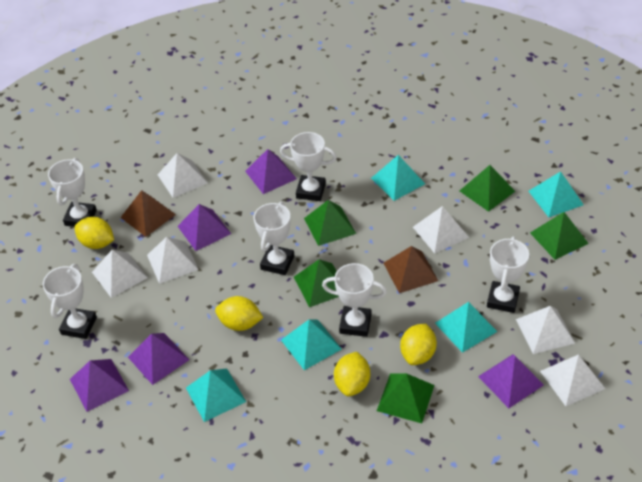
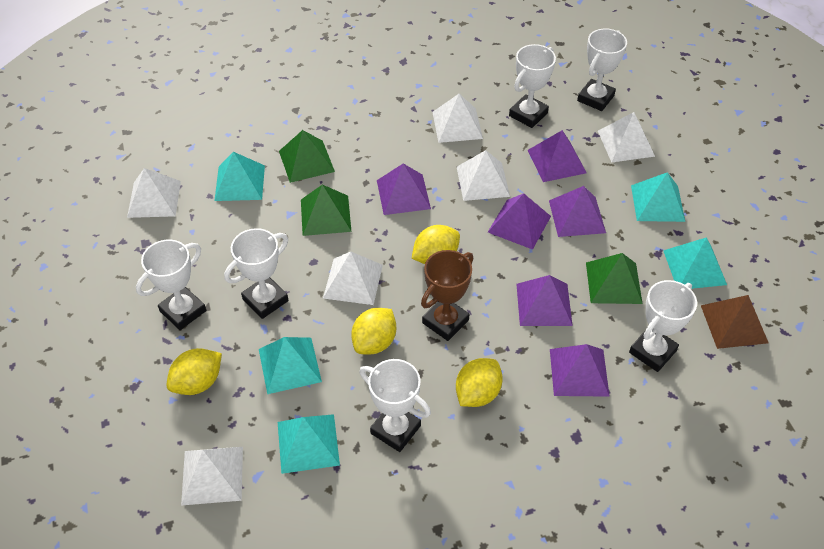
brown pyramid: 2 -> 1
brown trophy: 0 -> 1
green pyramid: 5 -> 3
purple pyramid: 5 -> 6

